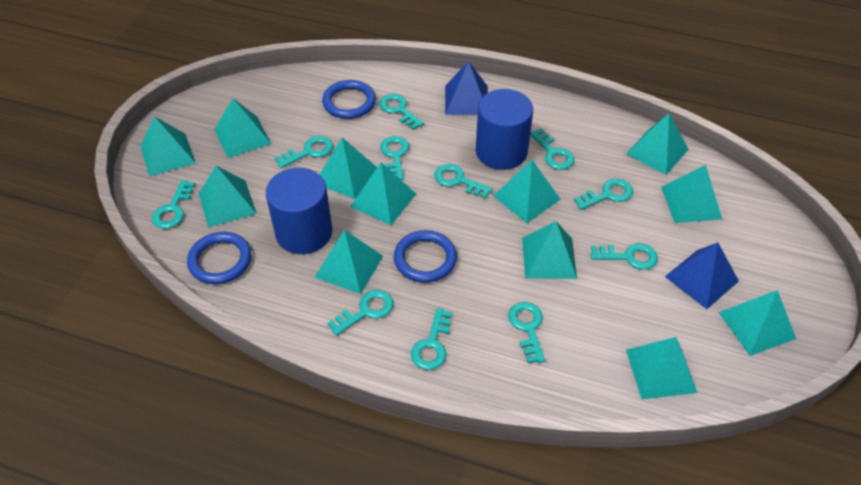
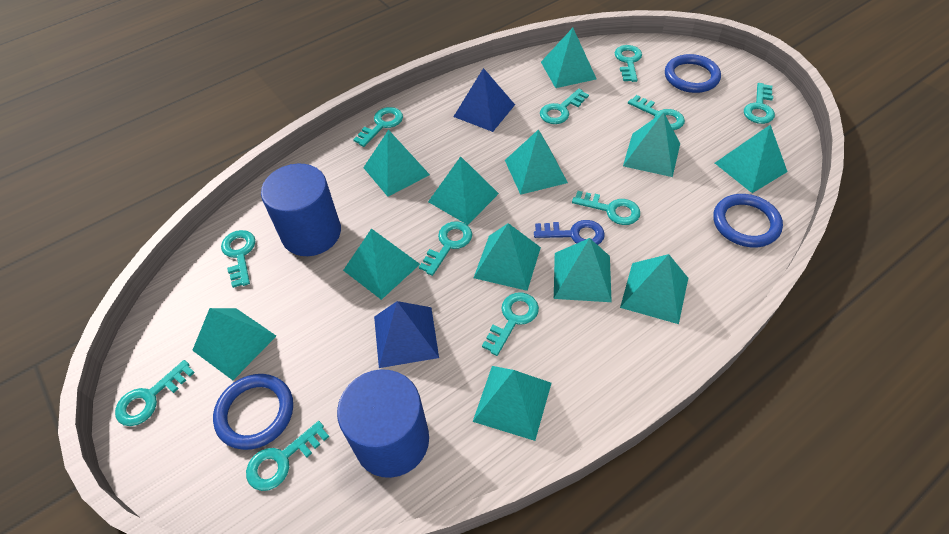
blue key: 0 -> 1

